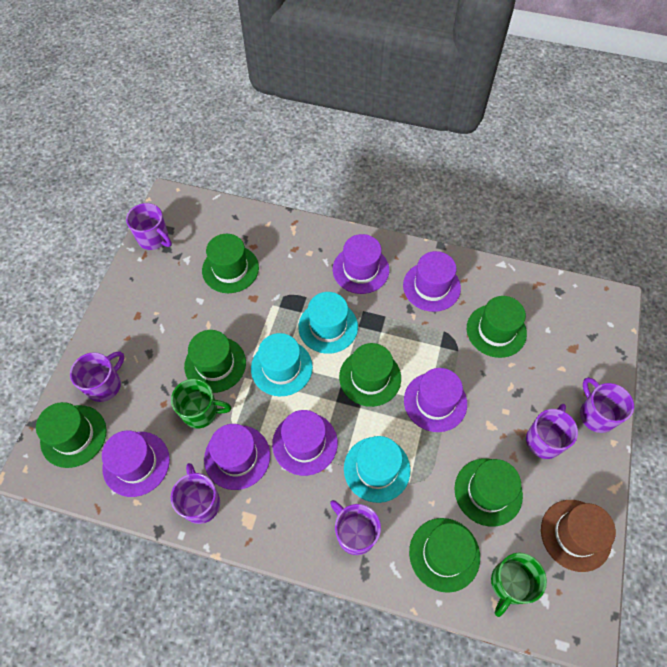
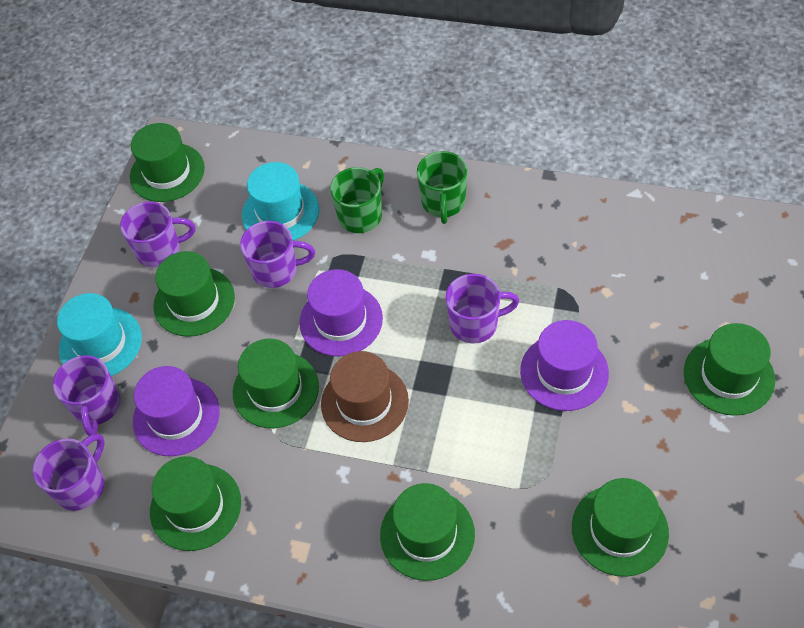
purple hat: 6 -> 3
purple mug: 6 -> 5
turquoise hat: 3 -> 2

